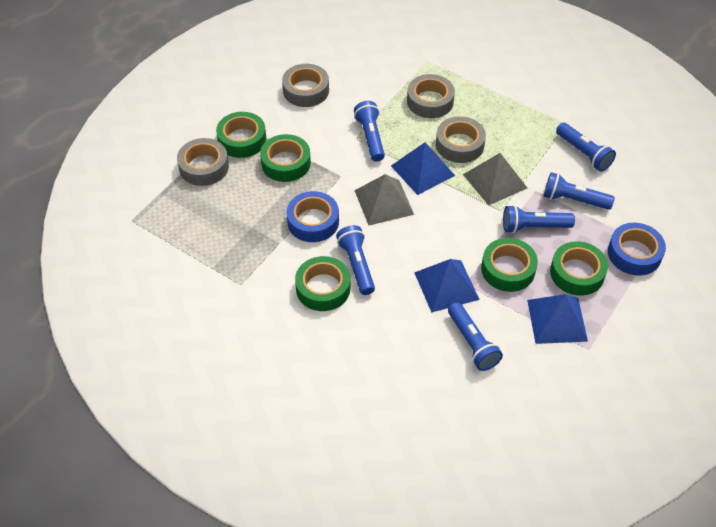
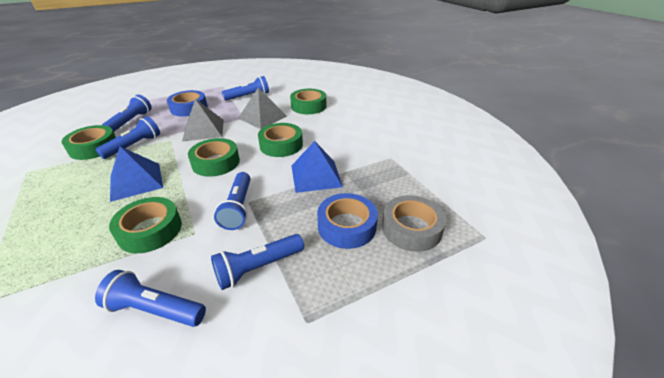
blue pyramid: 3 -> 2
grey tape: 4 -> 1

